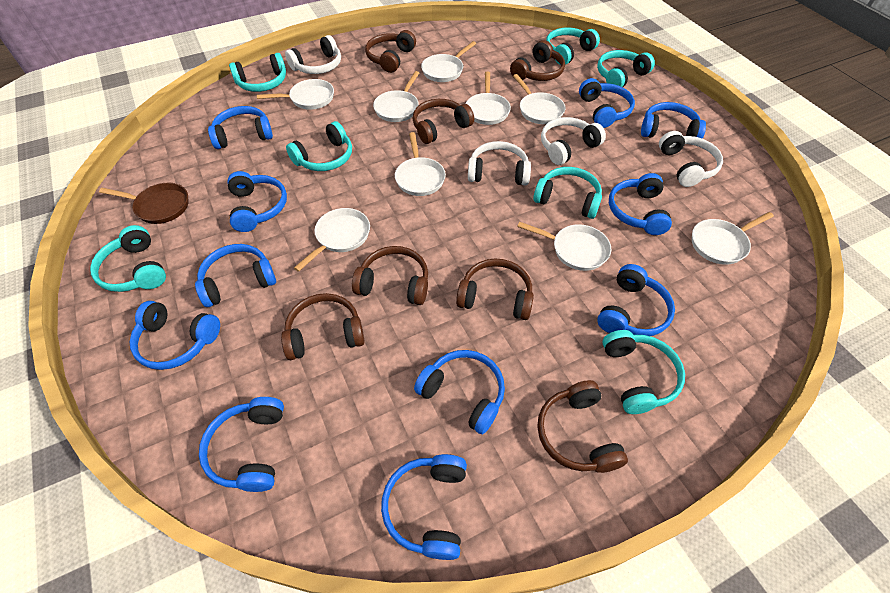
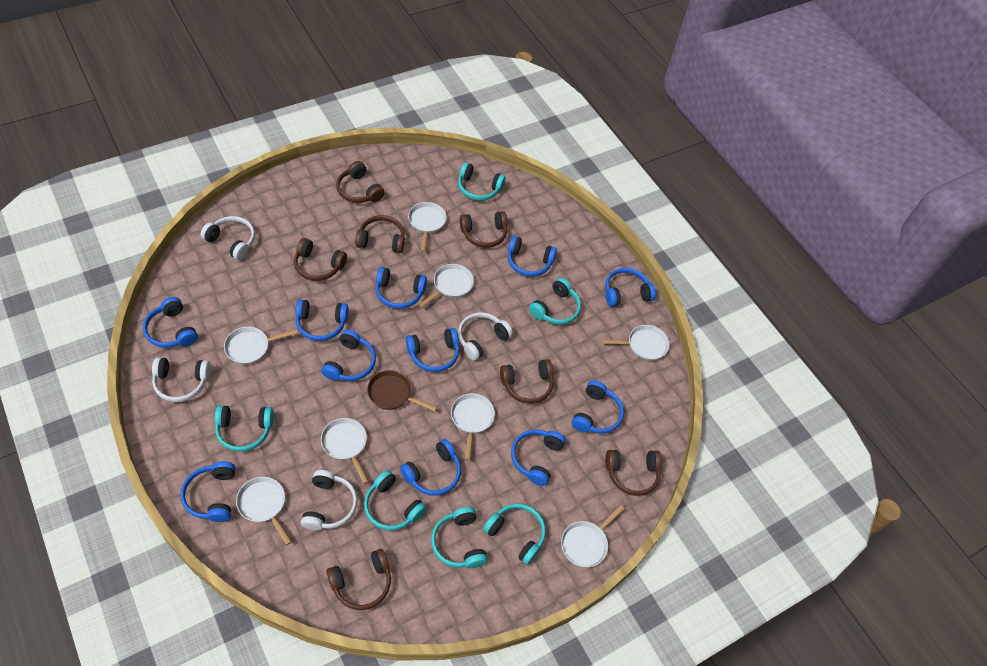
turquoise headphones: 7 -> 6
white pan: 9 -> 8

